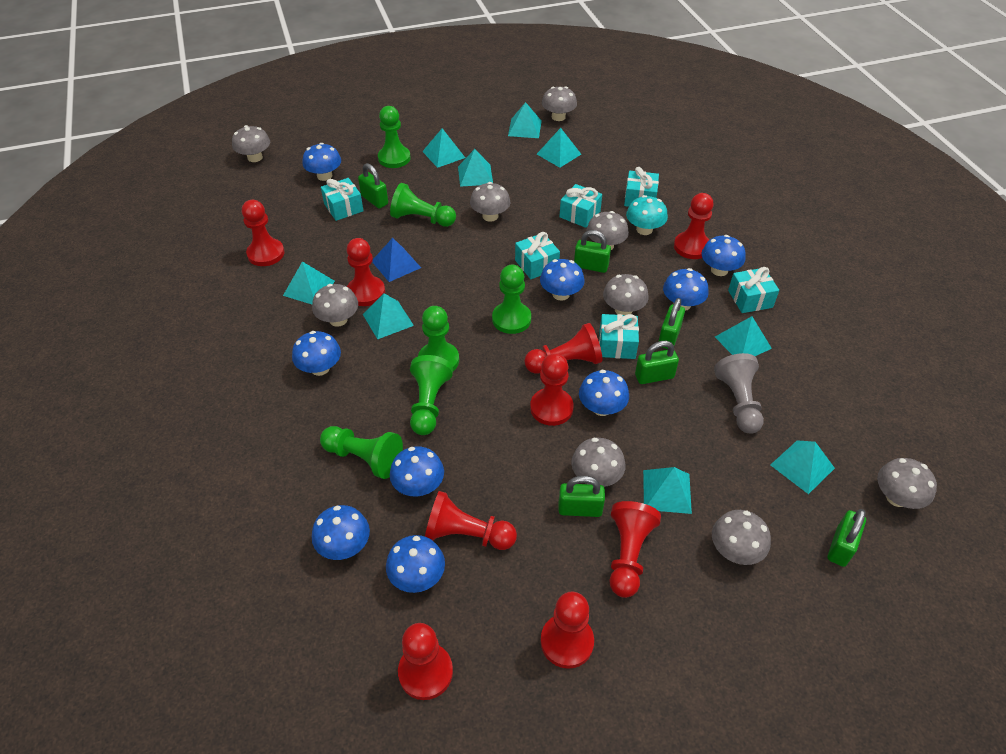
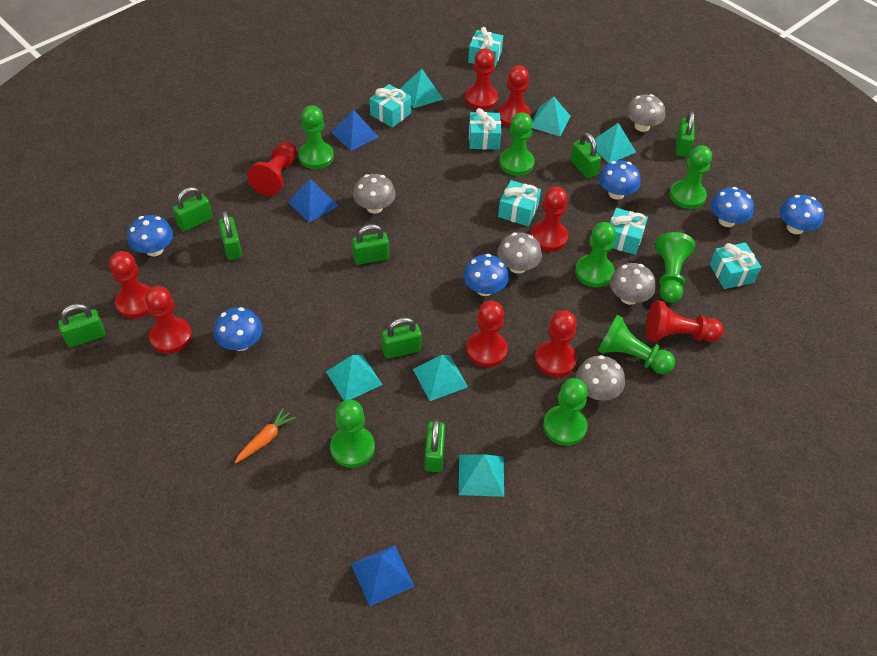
blue mushroom: 9 -> 6
blue pyramid: 1 -> 3
green padlock: 6 -> 8
green pawn: 6 -> 8
grey mushroom: 9 -> 5
grey pawn: 1 -> 0
orange carrot: 0 -> 1
turquoise mushroom: 1 -> 0
turquoise pyramid: 9 -> 6

